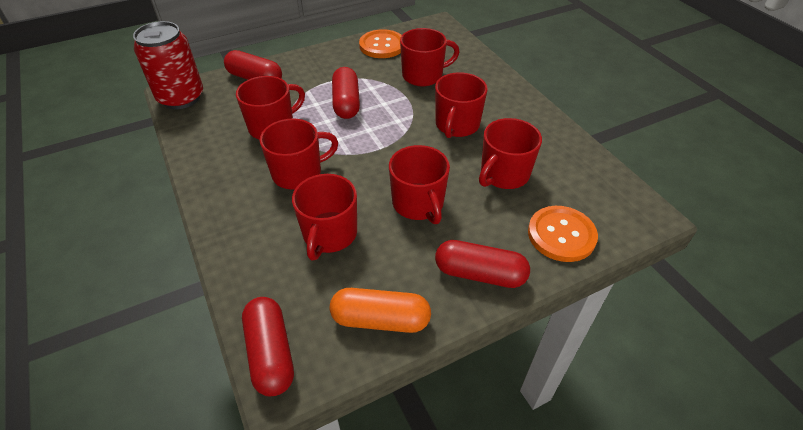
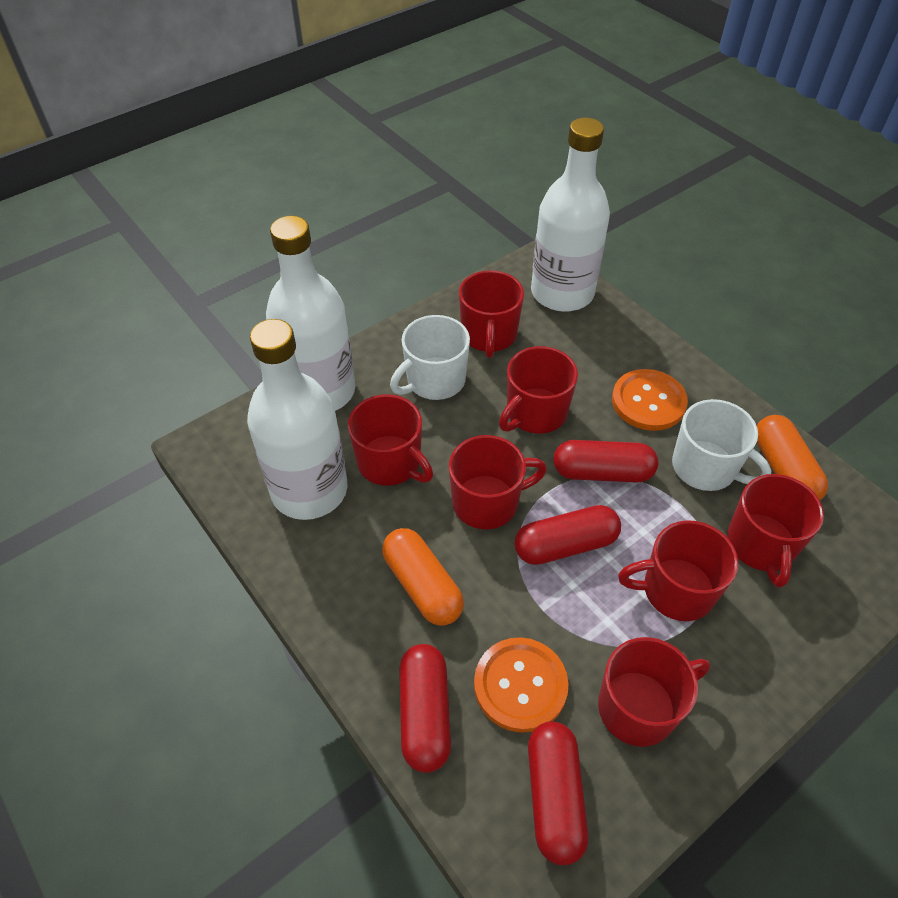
orange capsule: 1 -> 2
red can: 1 -> 0
white bottle: 0 -> 3
white mug: 0 -> 2

